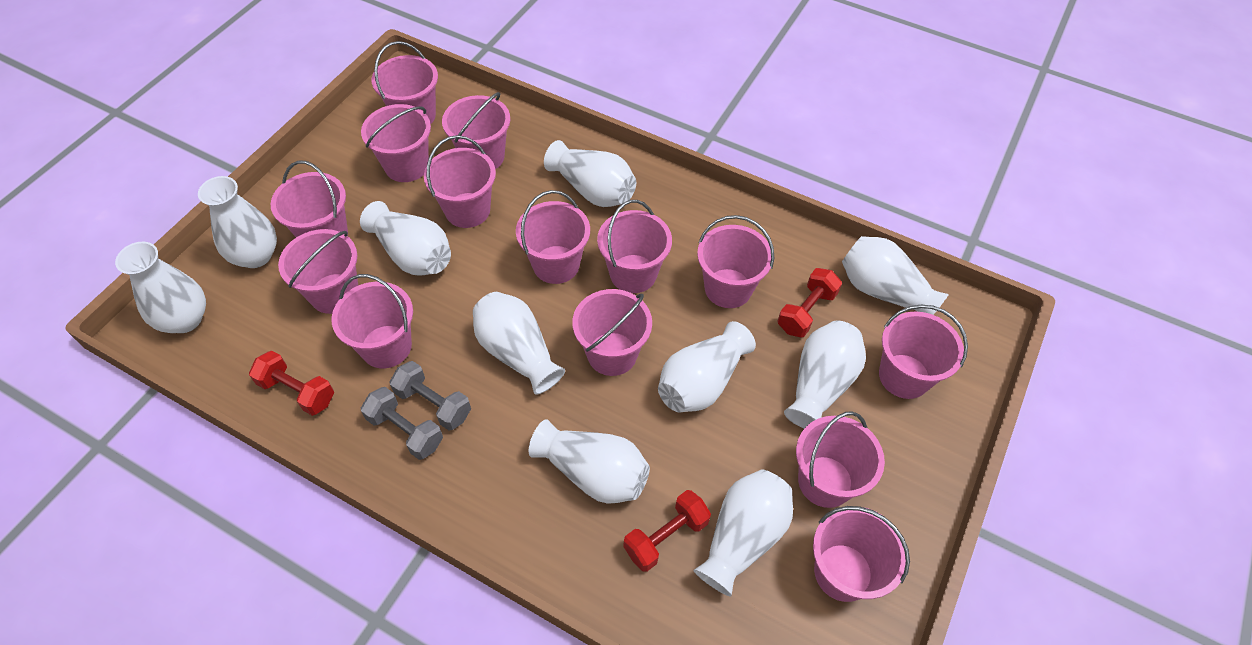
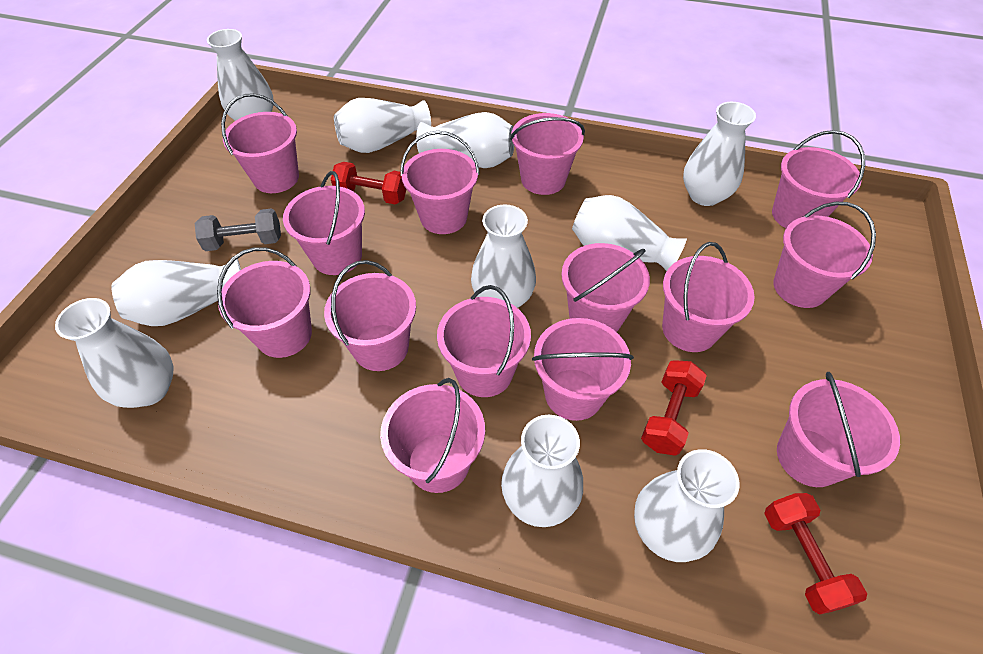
grey dumbbell: 2 -> 1

